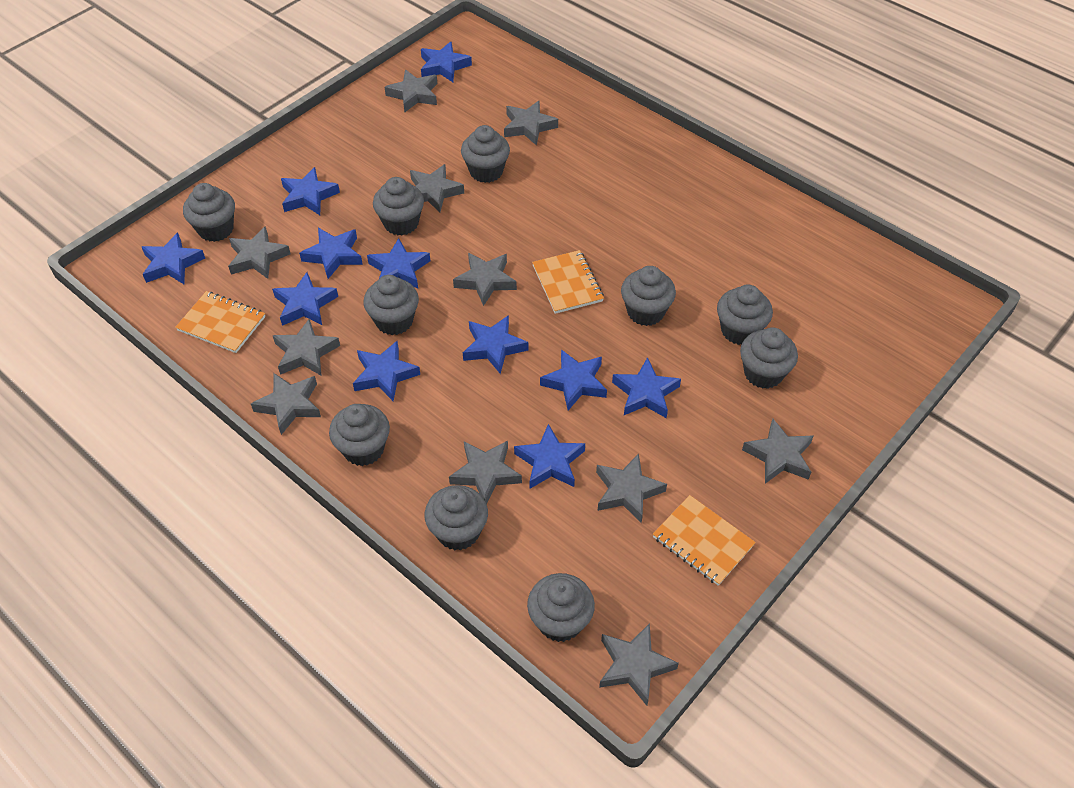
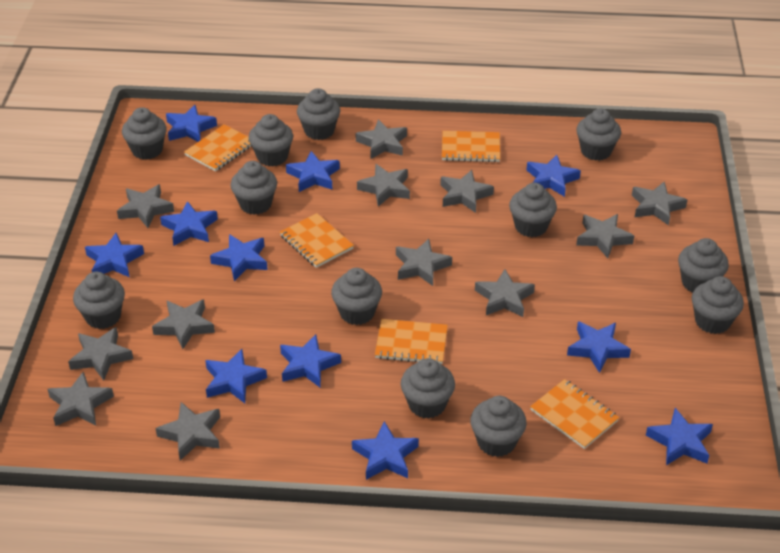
grey cupcake: 10 -> 12
grey star: 11 -> 12
orange notebook: 3 -> 5

